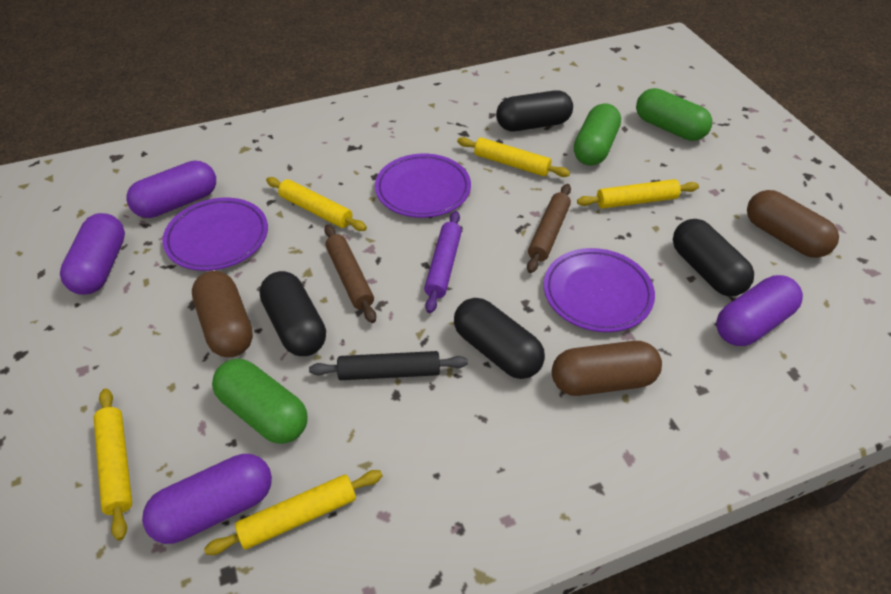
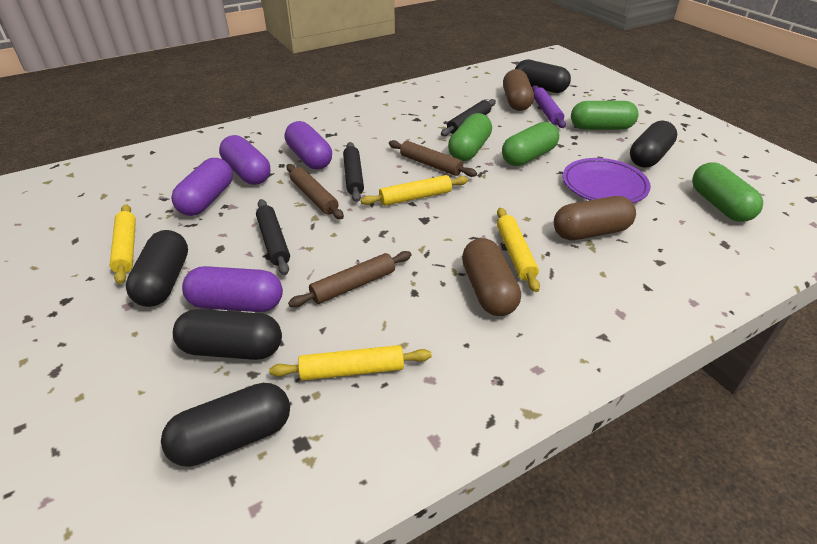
black capsule: 4 -> 5
black rolling pin: 1 -> 3
brown rolling pin: 2 -> 3
green capsule: 3 -> 4
purple plate: 3 -> 1
yellow rolling pin: 5 -> 4

